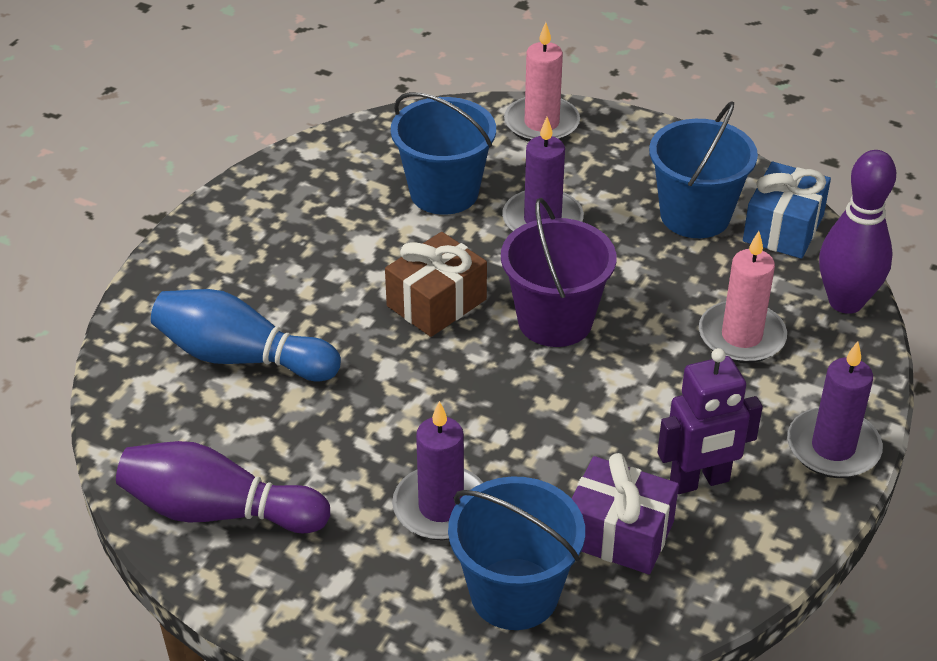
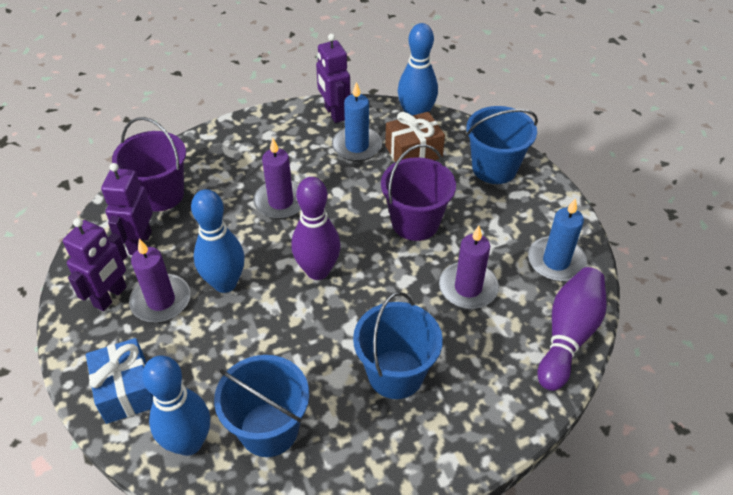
blue bowling pin: 1 -> 3
blue candle: 0 -> 2
pink candle: 2 -> 0
purple bucket: 1 -> 2
purple gift: 1 -> 0
purple robot: 1 -> 3

